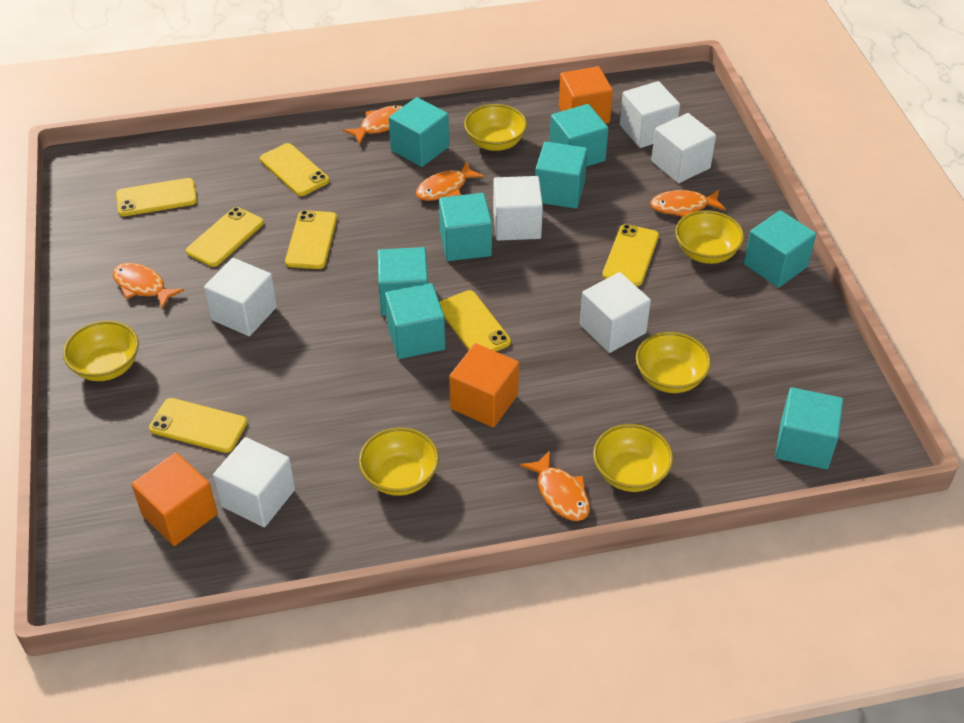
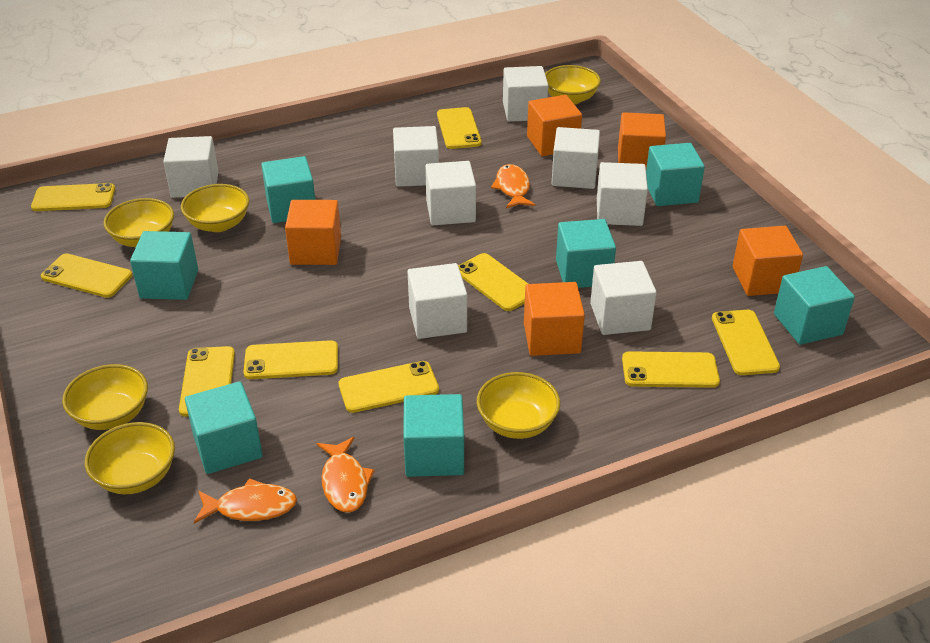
orange cube: 3 -> 5
orange fish: 5 -> 3
turquoise cube: 8 -> 7
white cube: 6 -> 8
yellow phone: 7 -> 9

